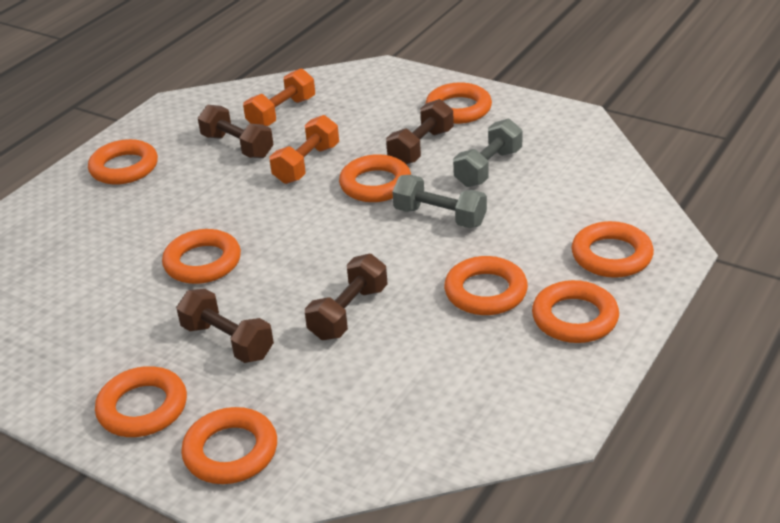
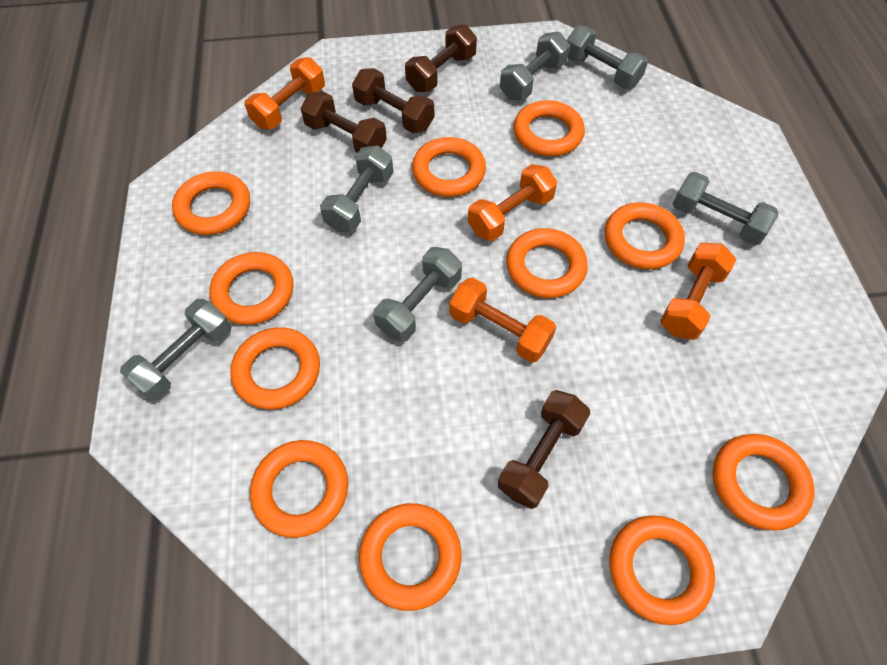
grey dumbbell: 2 -> 6
orange dumbbell: 2 -> 4
orange ring: 9 -> 11

